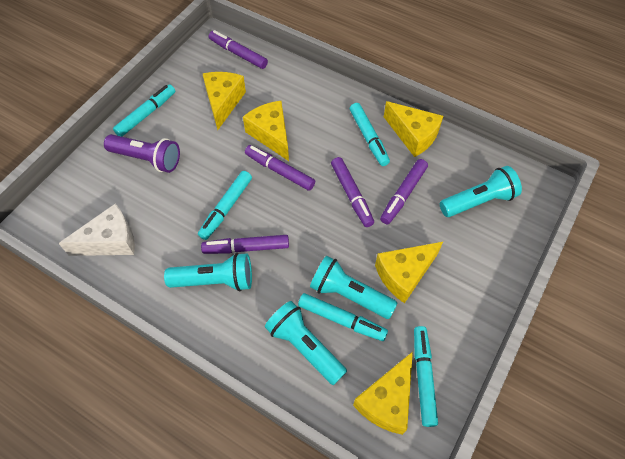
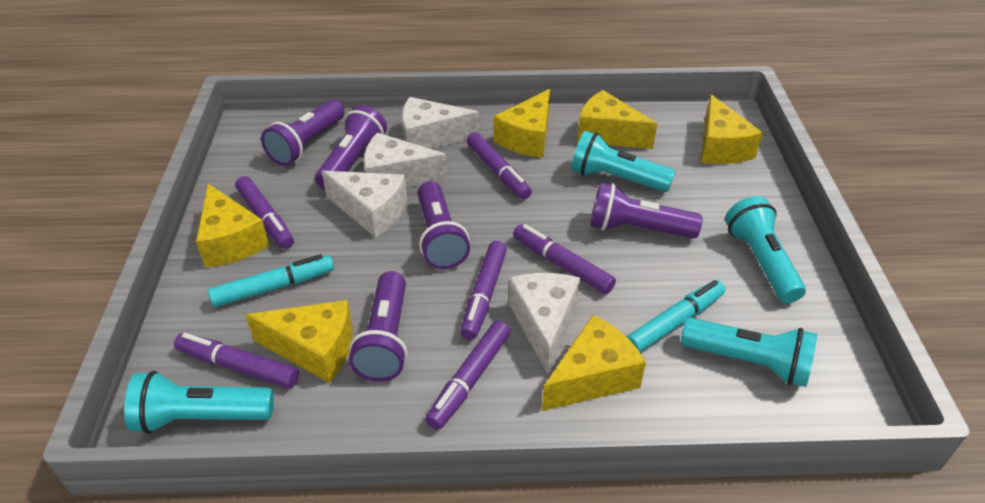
purple flashlight: 1 -> 5
purple marker: 5 -> 6
turquoise marker: 5 -> 2
white cheese: 1 -> 4
yellow cheese: 5 -> 6

